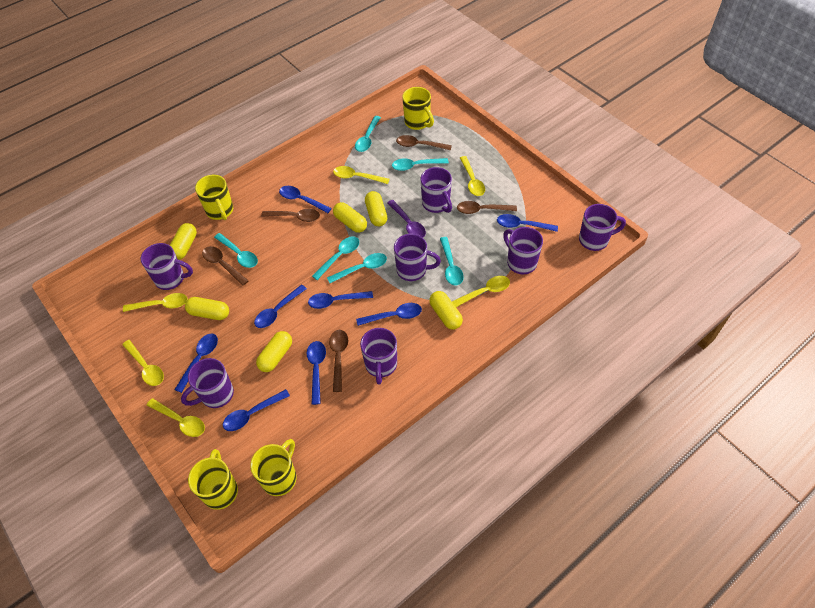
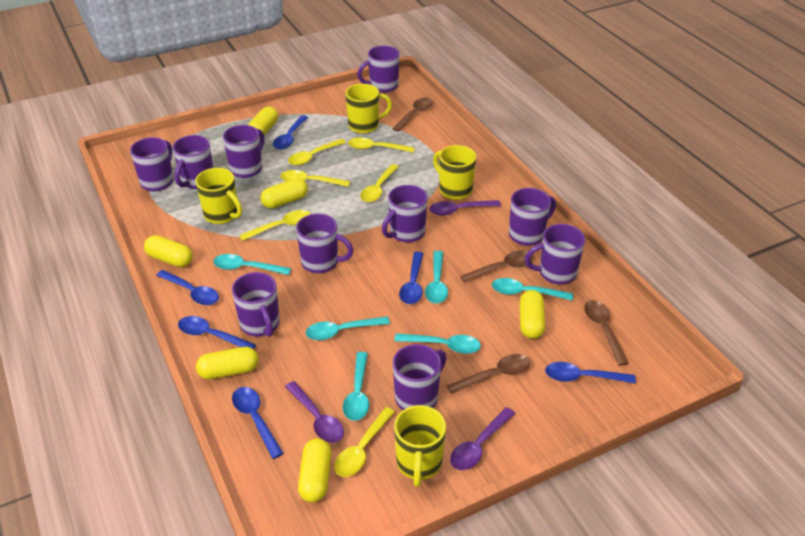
blue spoon: 8 -> 6
brown spoon: 5 -> 4
purple mug: 7 -> 10
purple spoon: 1 -> 3

